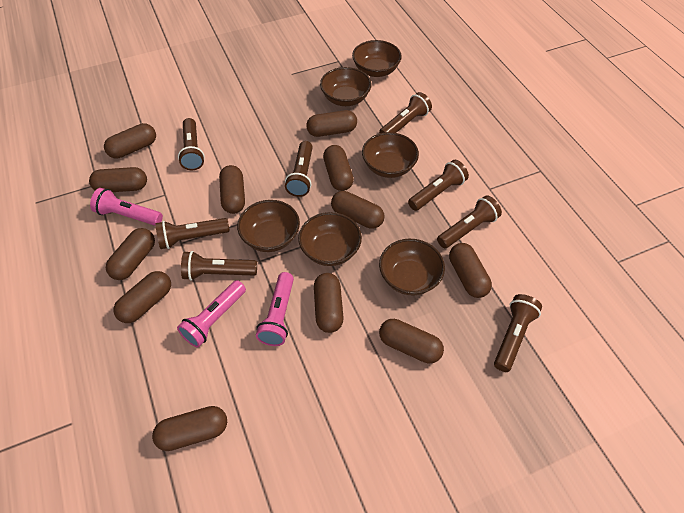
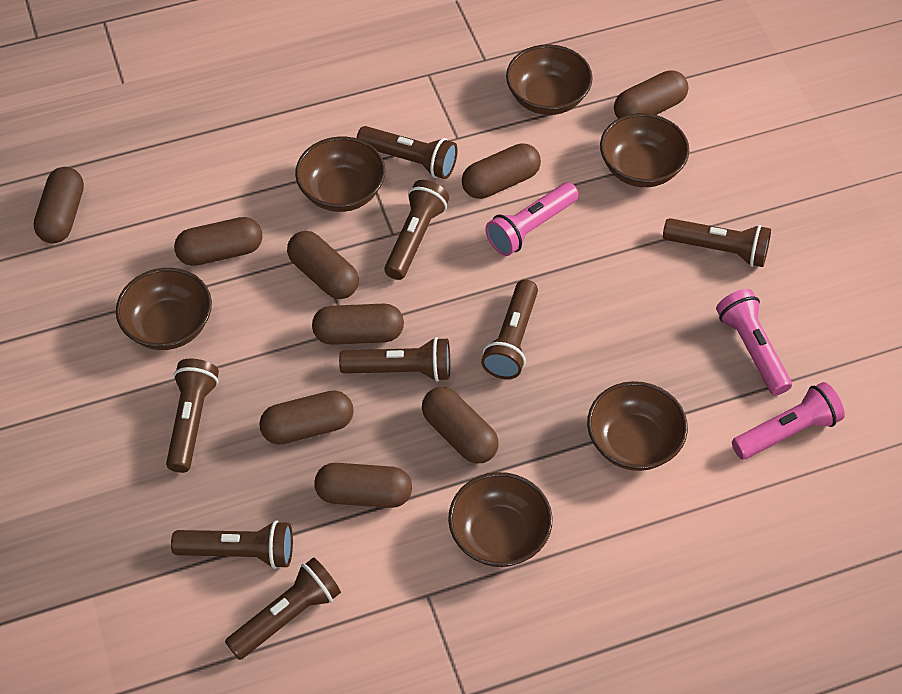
brown capsule: 12 -> 9

